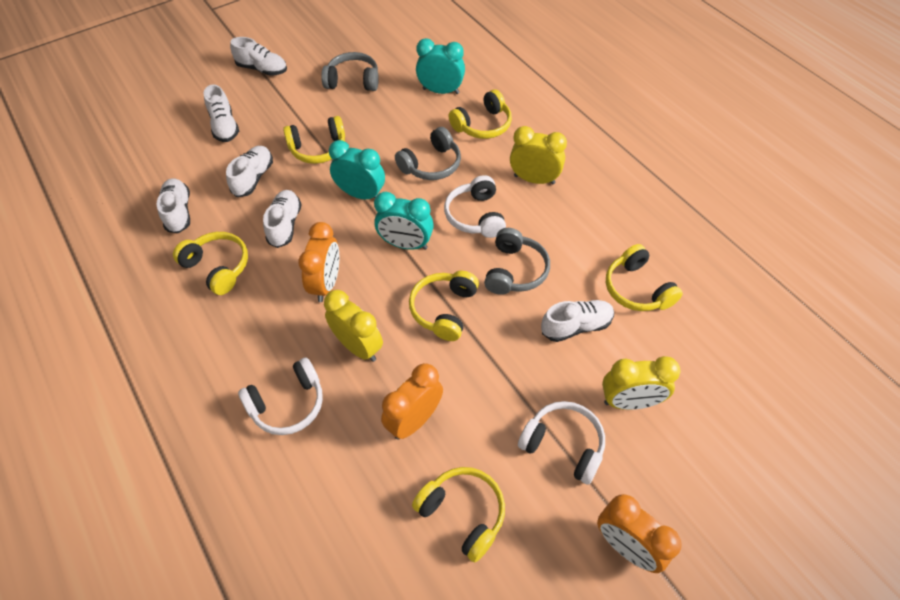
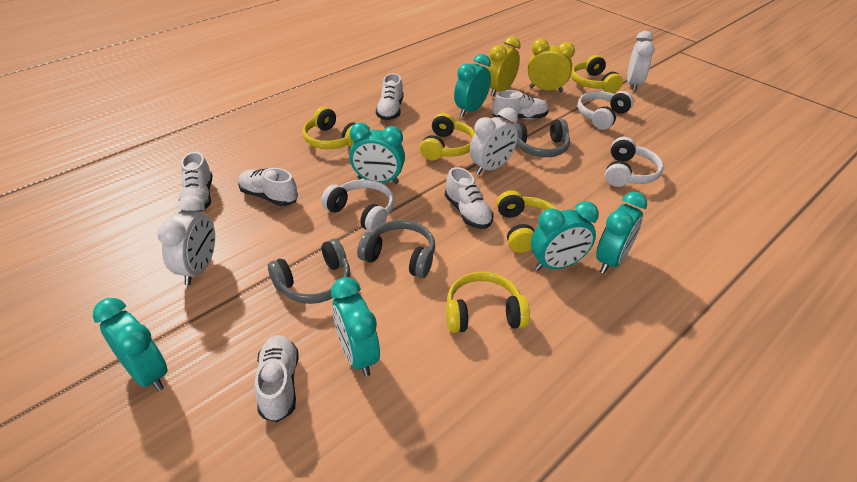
orange clock: 3 -> 0
turquoise clock: 3 -> 6
white clock: 0 -> 3
yellow clock: 3 -> 2
yellow headphones: 6 -> 5

